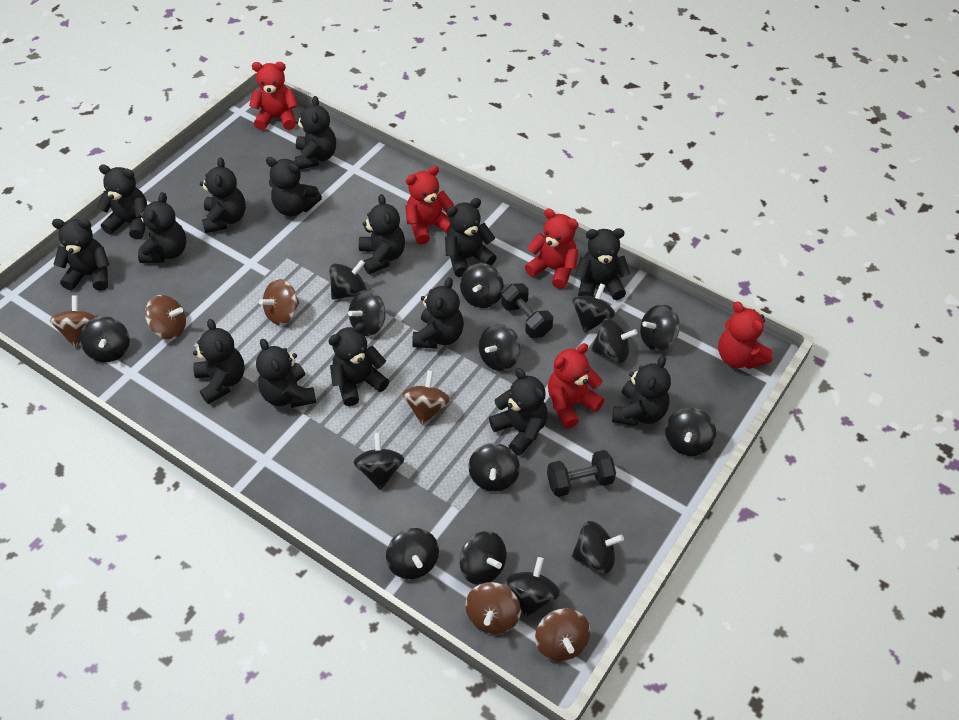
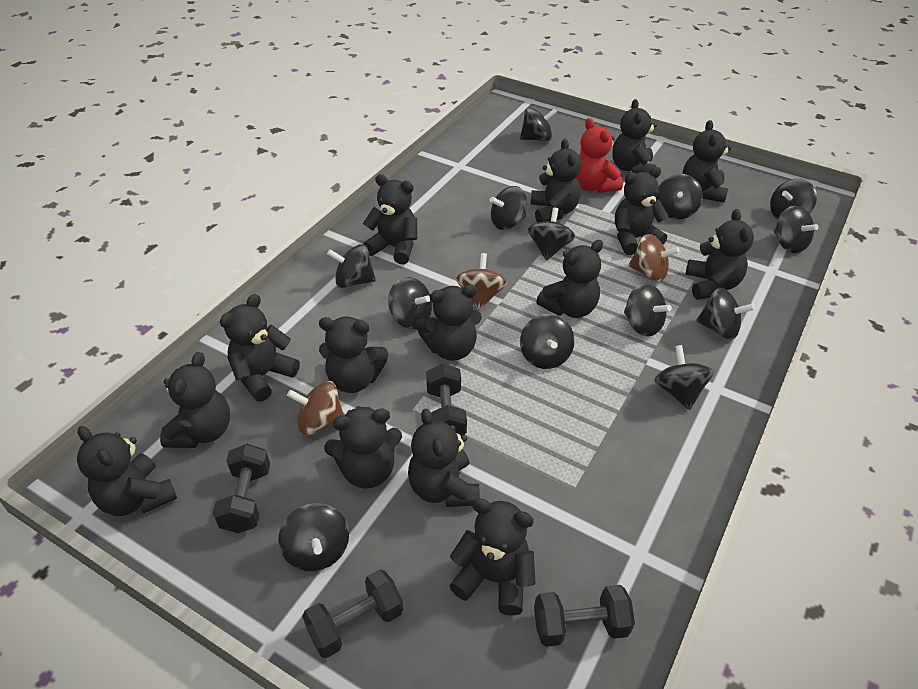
black dumbbell: 2 -> 4
black spinning top: 15 -> 13
brown spinning top: 6 -> 3
red teddy bear: 5 -> 1

